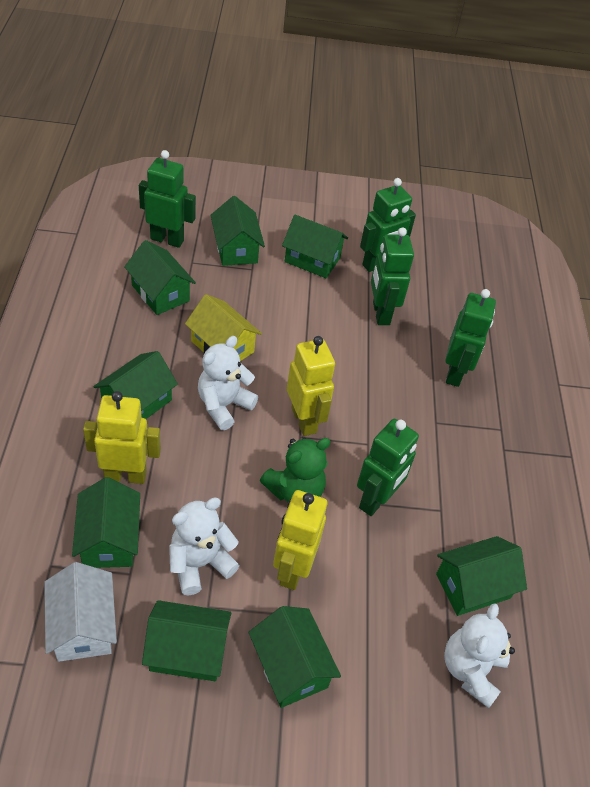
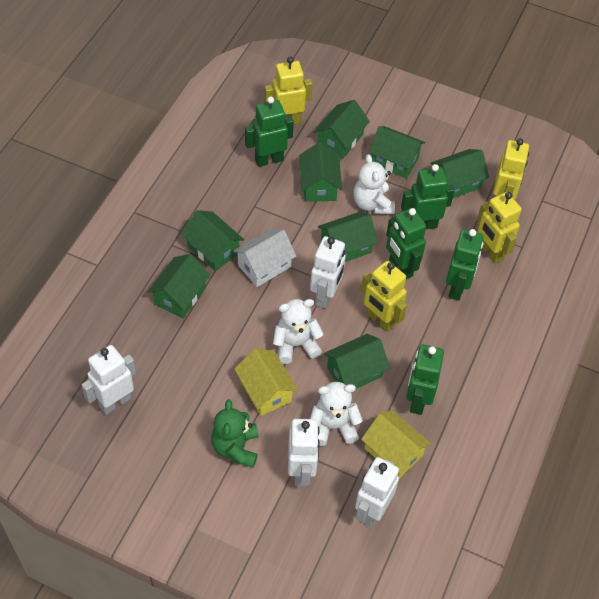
white robot: 0 -> 4
yellow house: 1 -> 2
yellow robot: 3 -> 4

